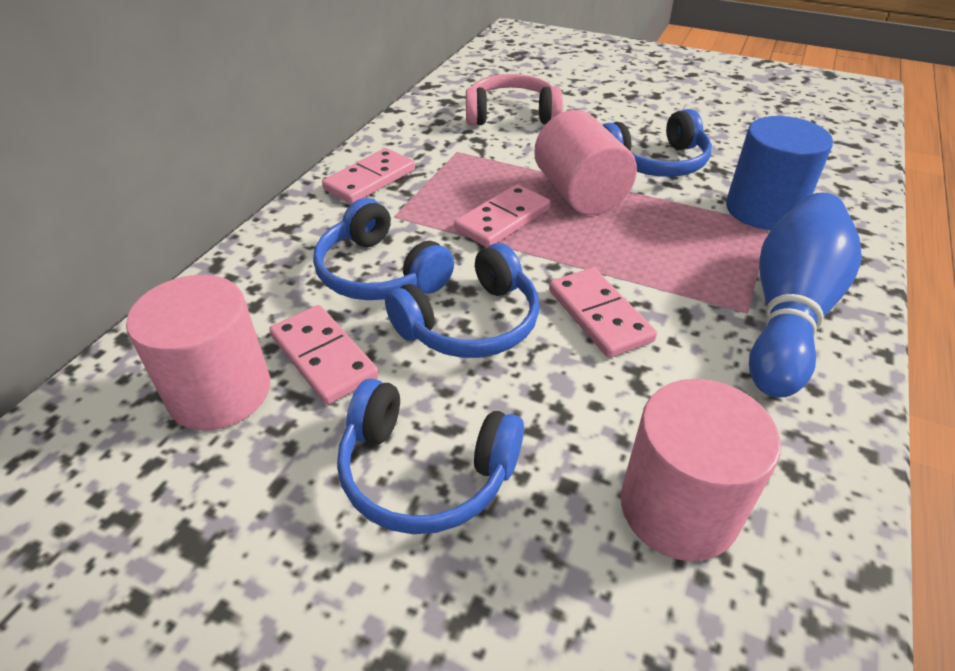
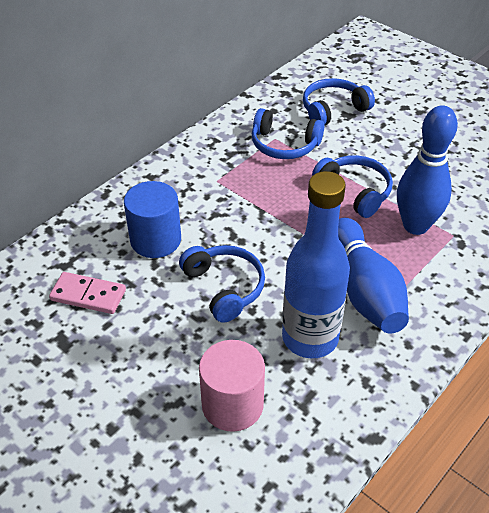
blue bottle: 0 -> 1
blue bowling pin: 1 -> 2
pink cylinder: 3 -> 1
pink domino: 4 -> 1
pink headphones: 1 -> 0

